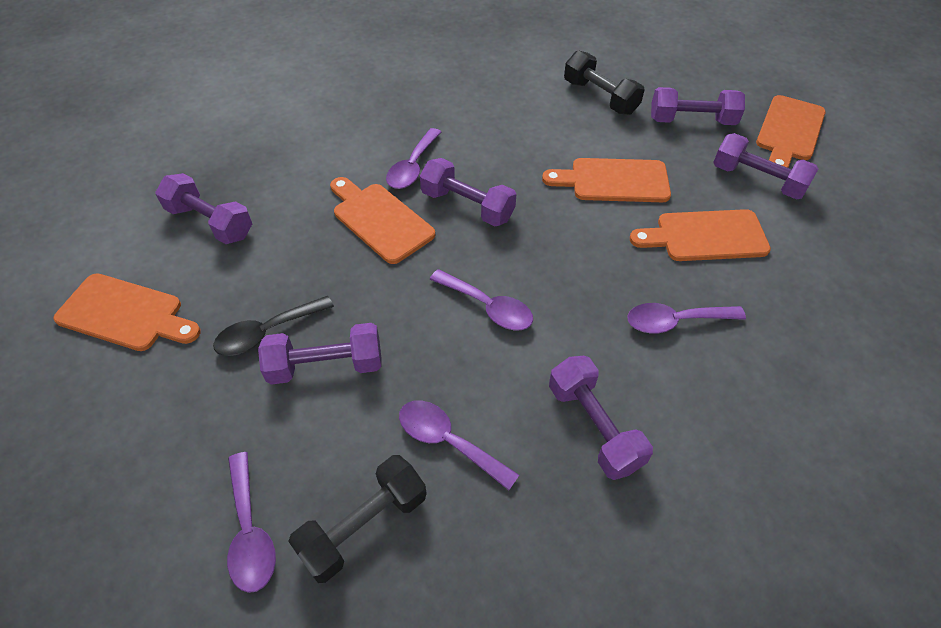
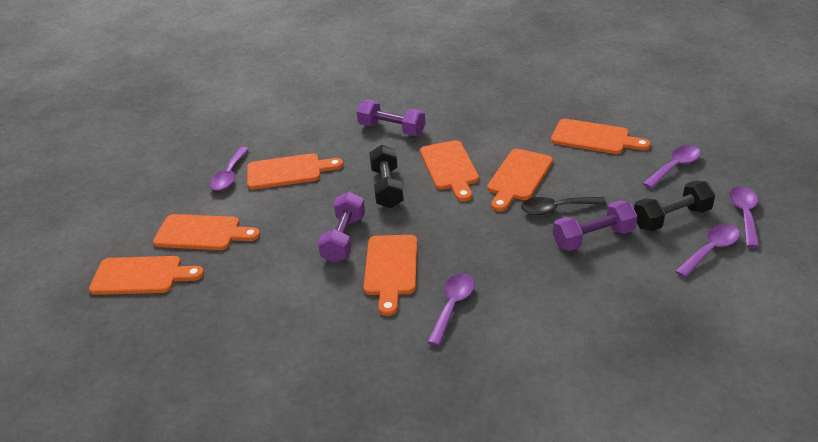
orange cutting board: 5 -> 7
purple dumbbell: 6 -> 3

